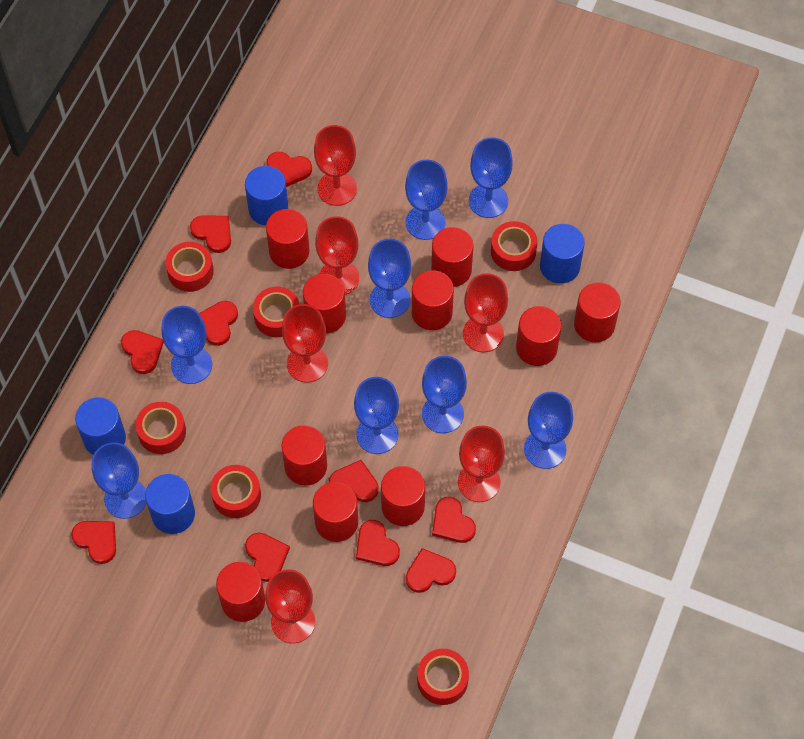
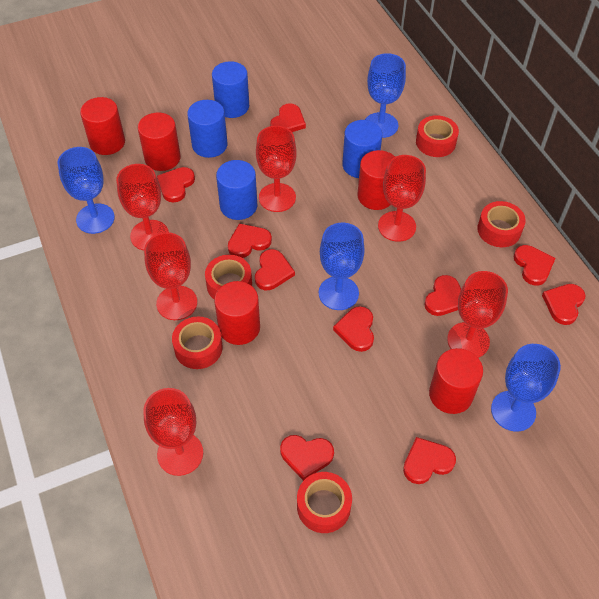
blue goblet: 8 -> 4
red cylinder: 10 -> 5
red tape: 6 -> 5

